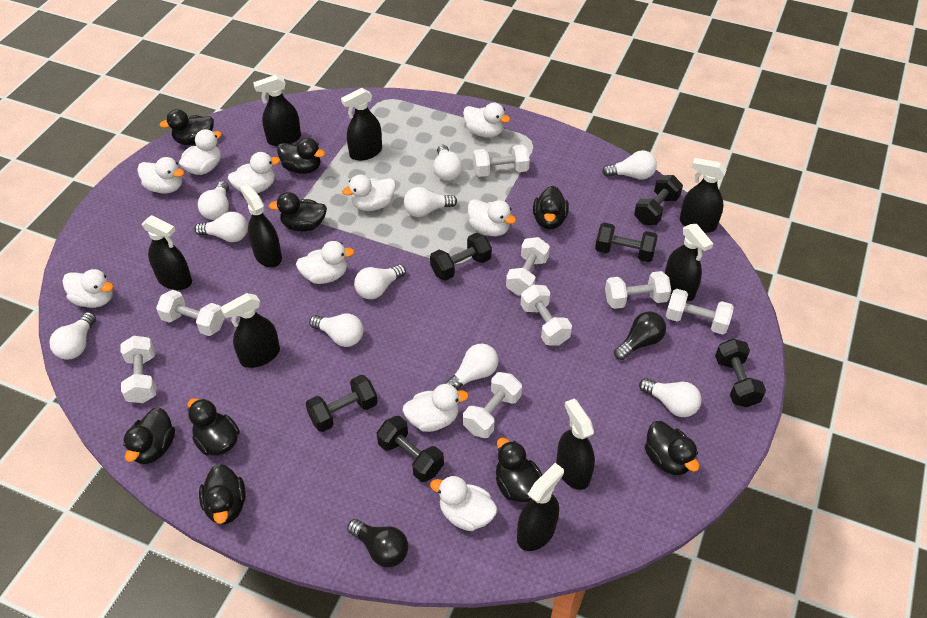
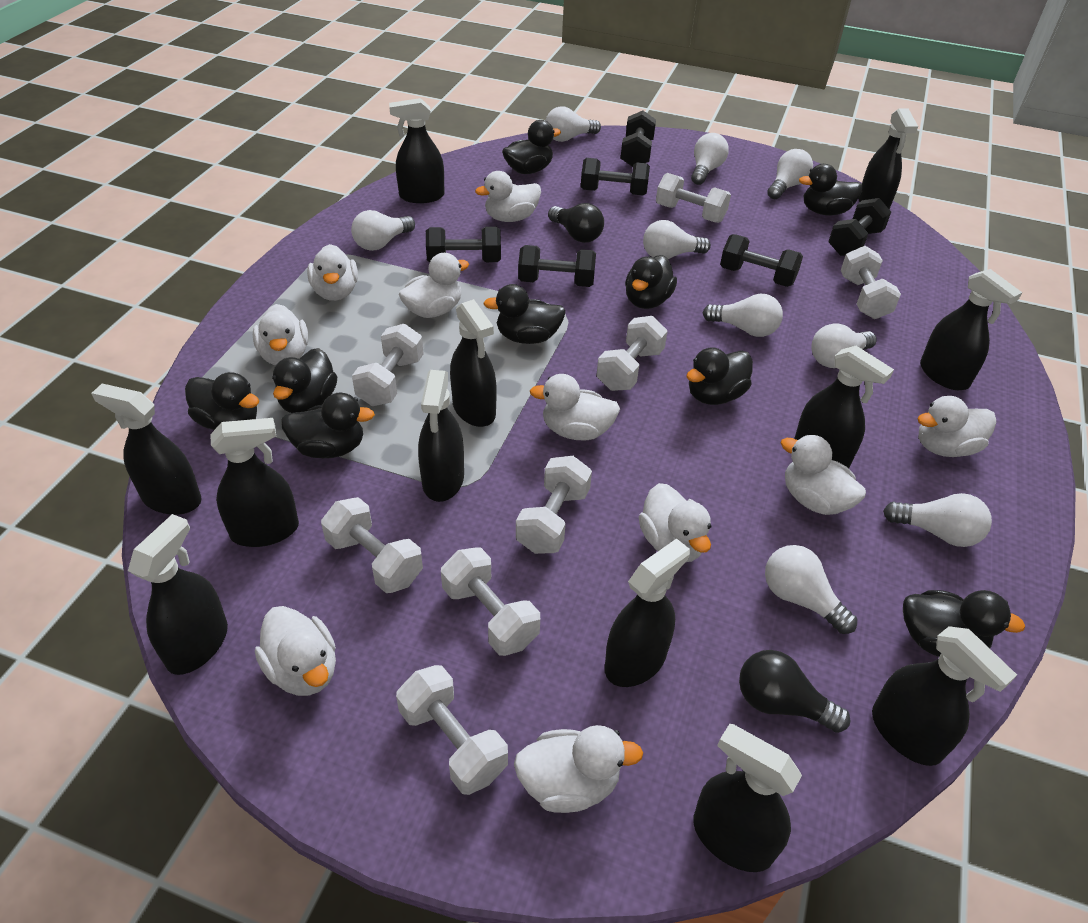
black spray bottle: 9 -> 12
white light bulb: 10 -> 9

